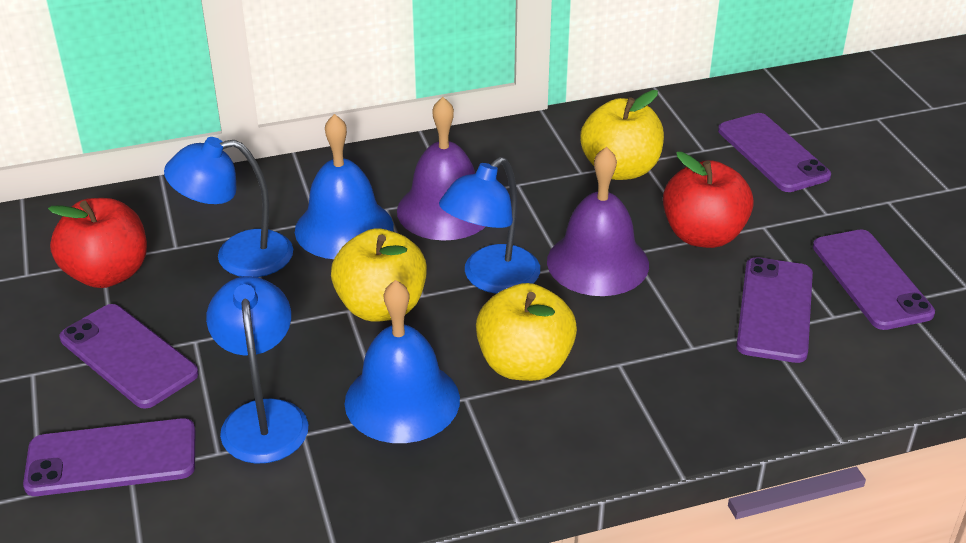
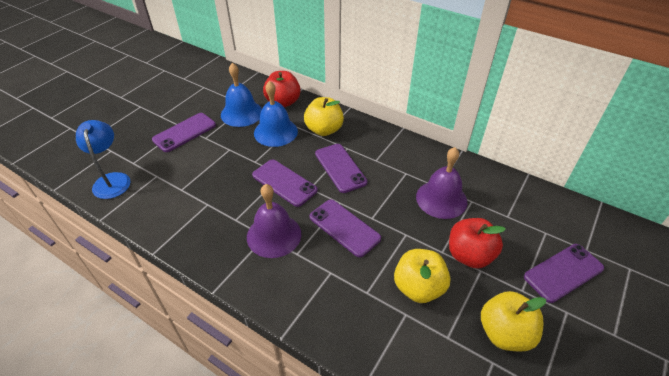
blue lamp: 3 -> 1

